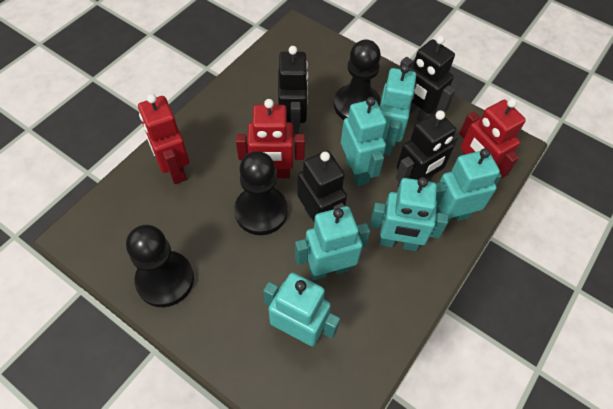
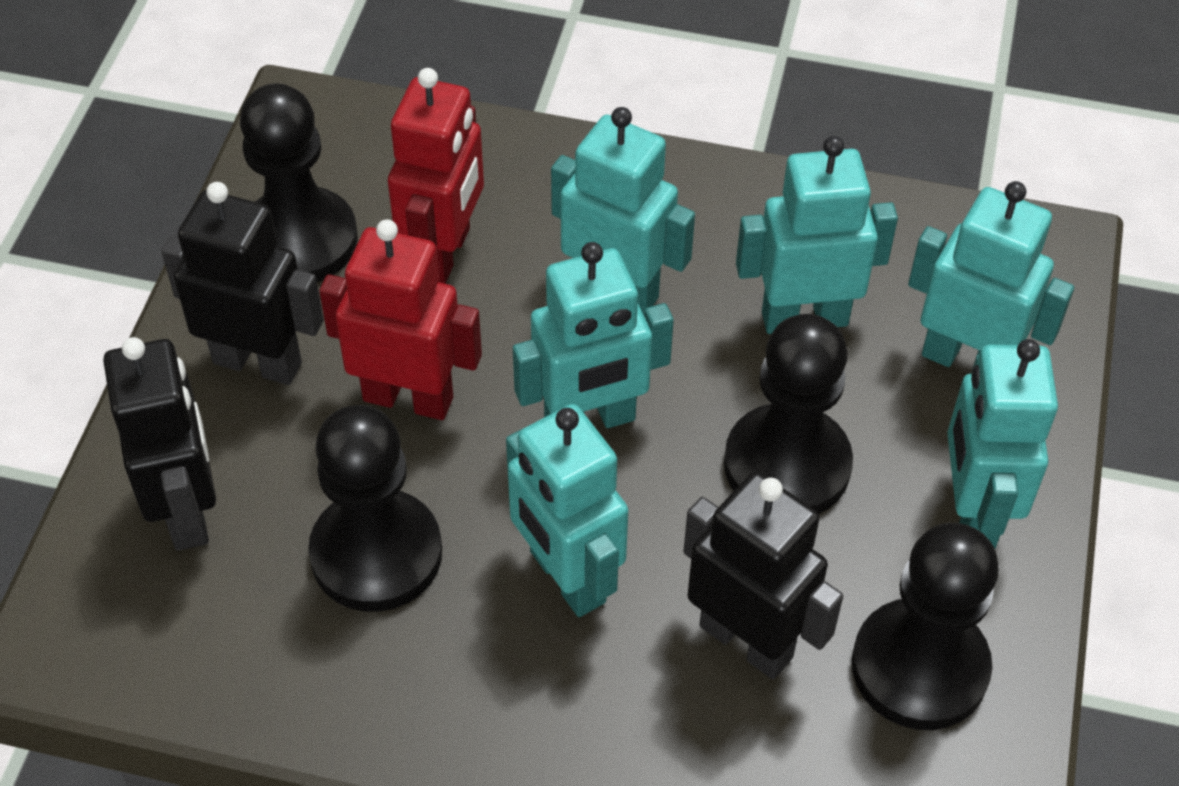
black pawn: 3 -> 4
black robot: 4 -> 3
red robot: 3 -> 2

